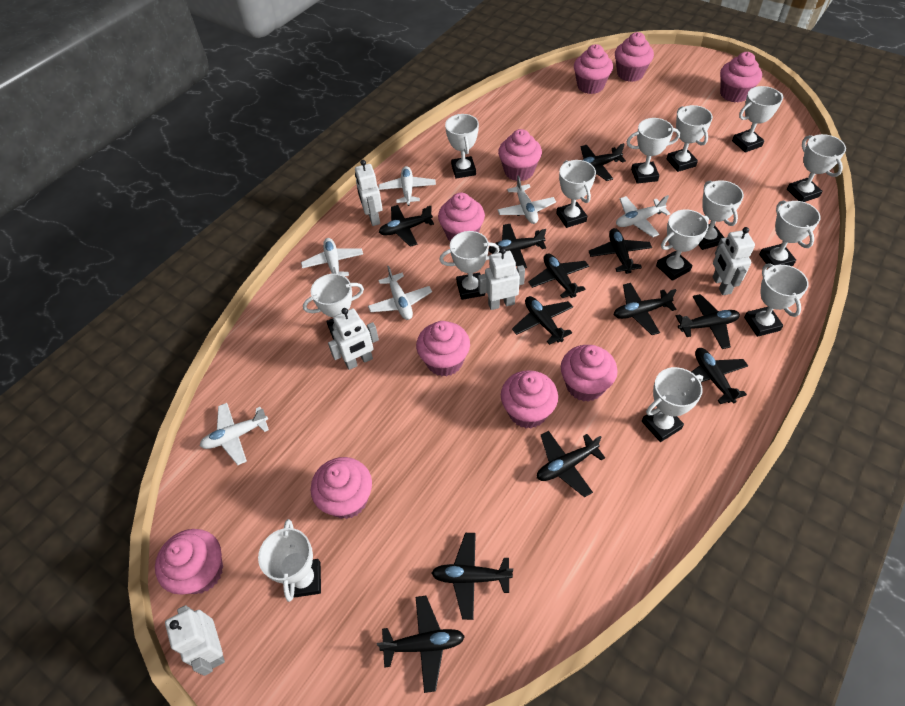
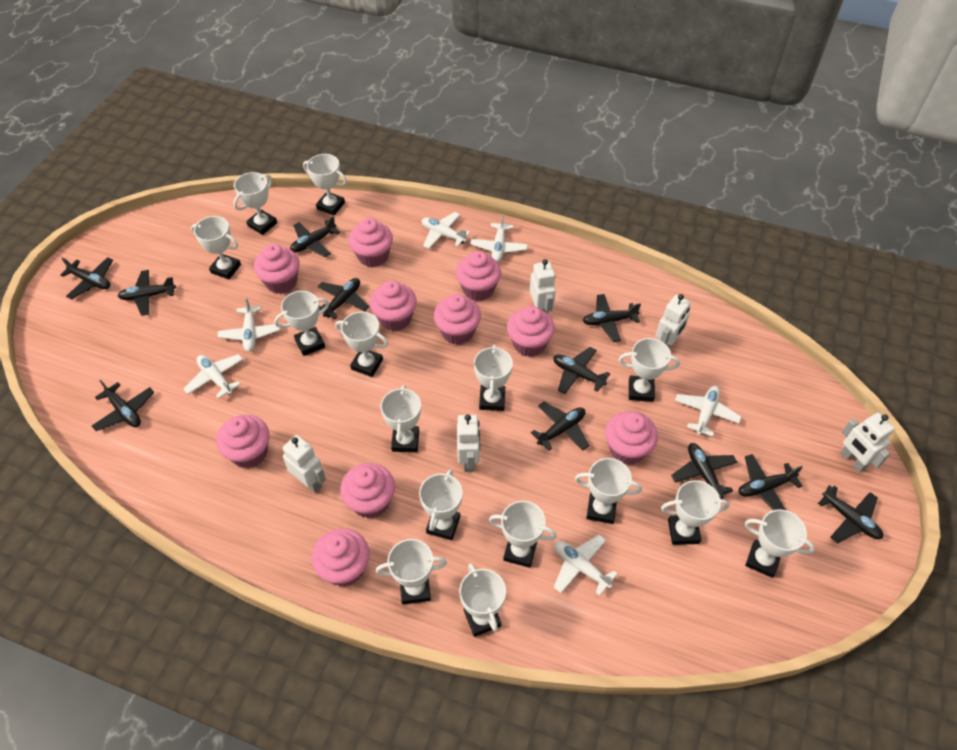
black plane: 12 -> 11
white trophy: 14 -> 15

